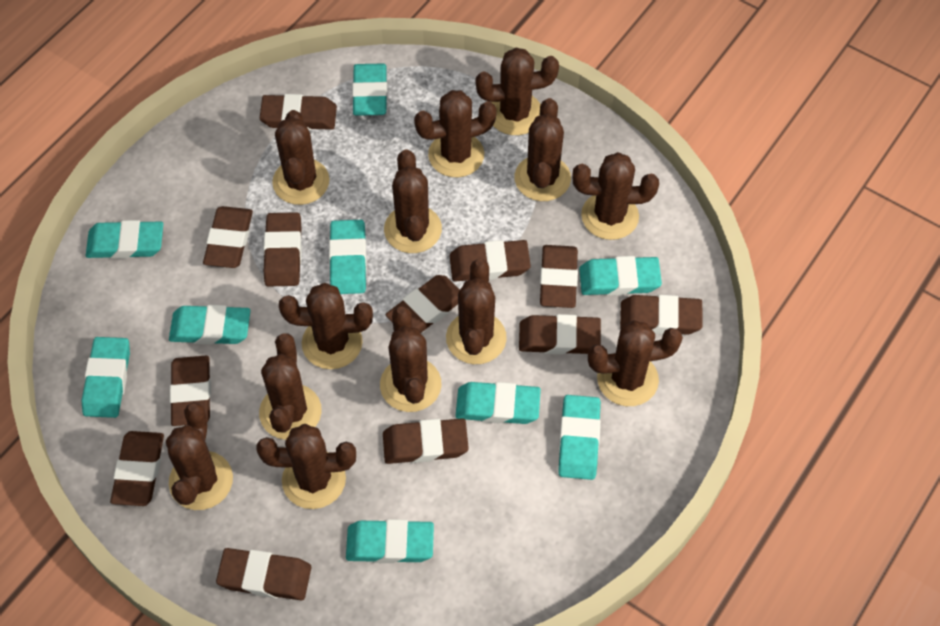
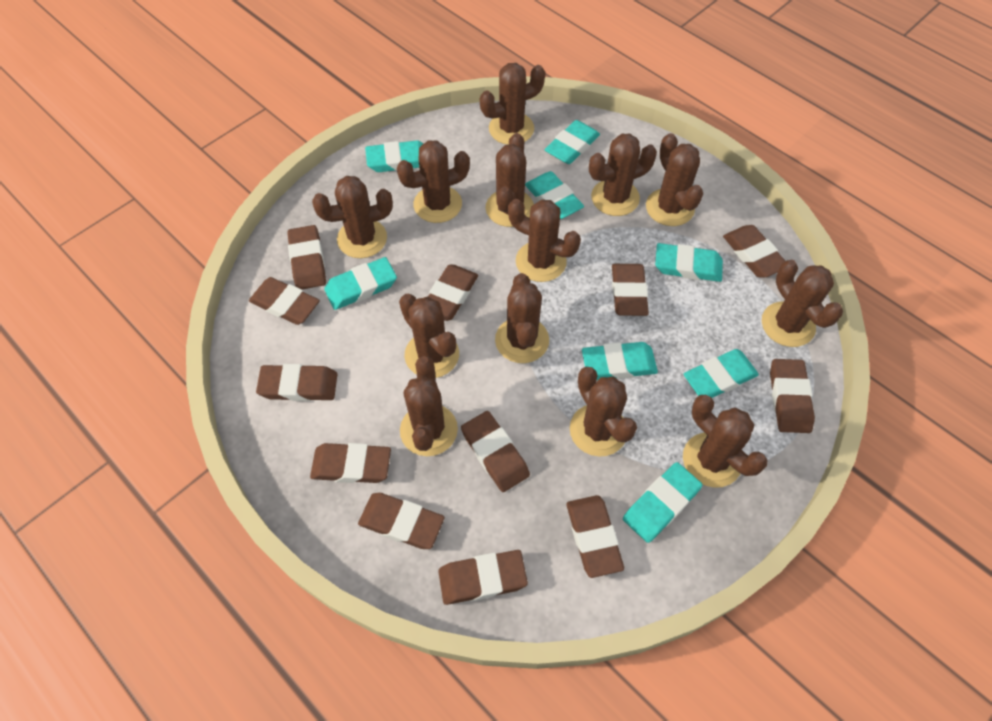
turquoise eraser: 9 -> 8

